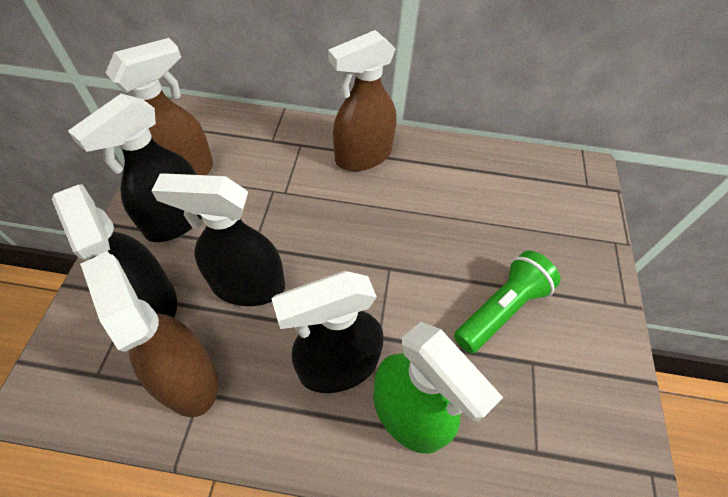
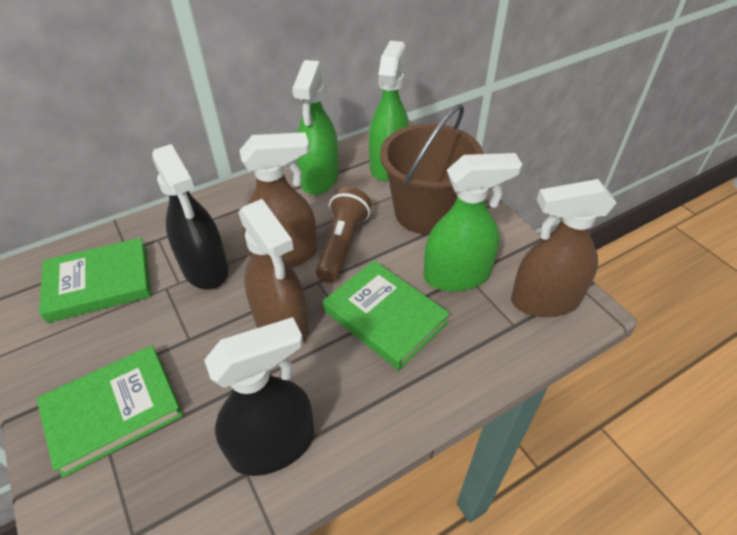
black spray bottle: 4 -> 2
brown bucket: 0 -> 1
brown flashlight: 0 -> 1
green book: 0 -> 3
green flashlight: 1 -> 0
green spray bottle: 1 -> 3

